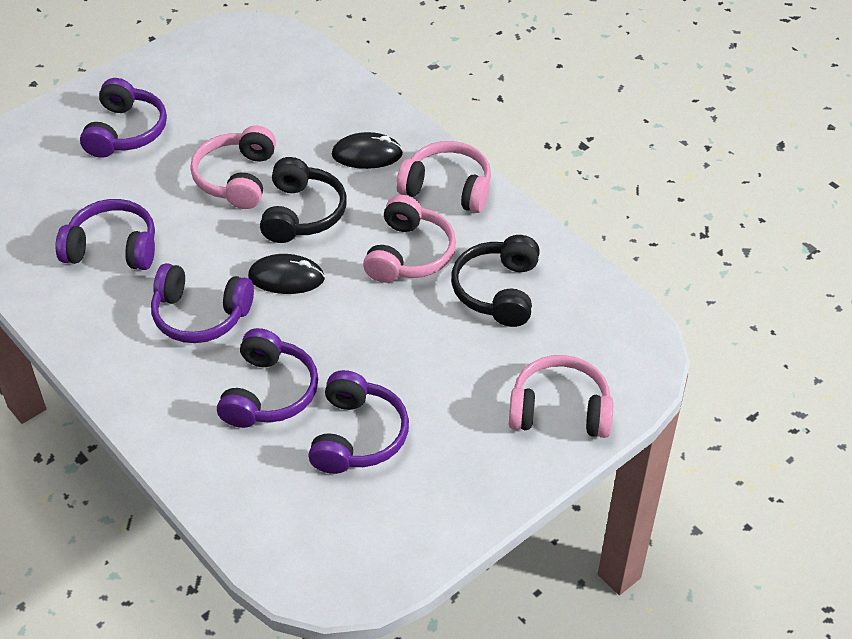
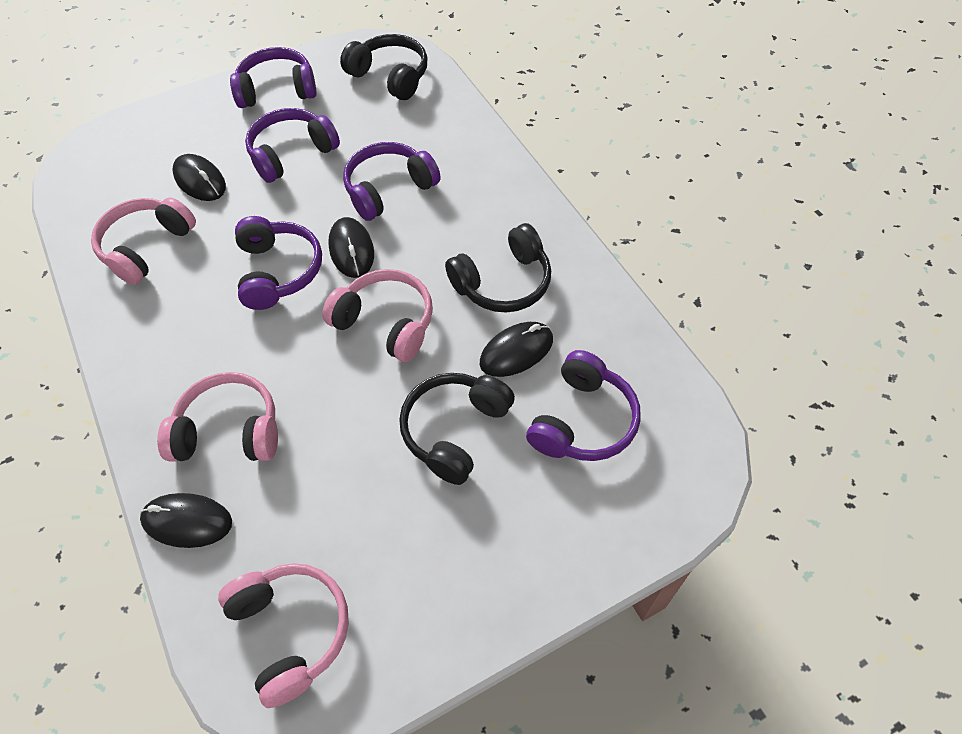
black headphones: 2 -> 3
black mouse: 2 -> 4

